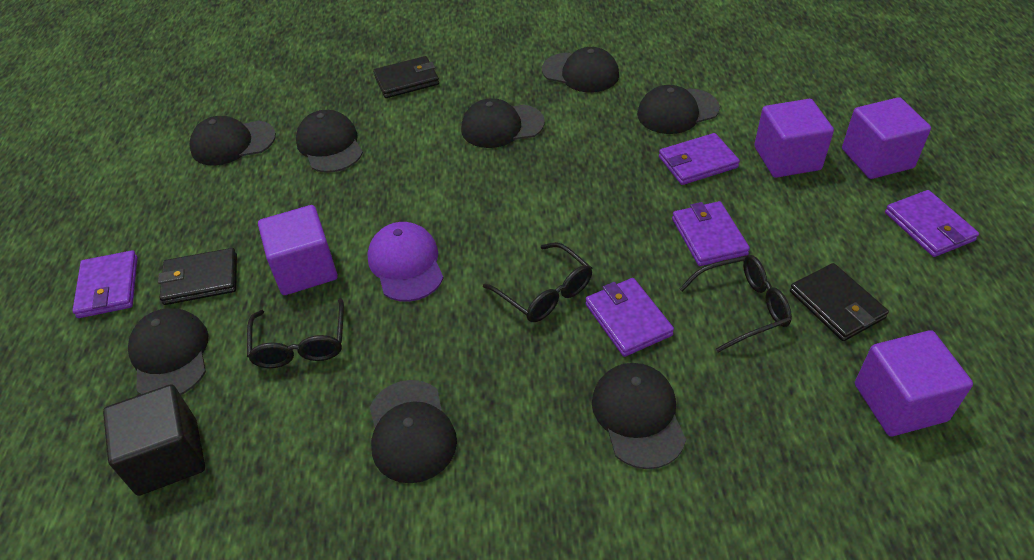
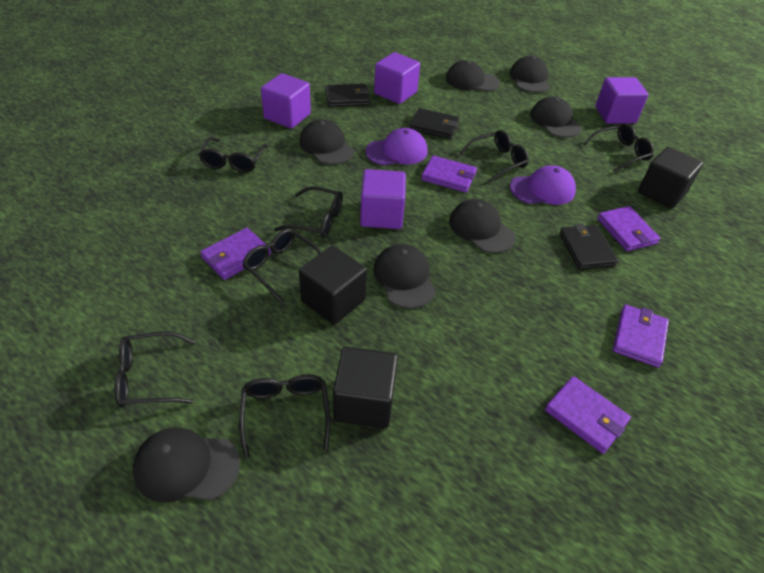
black cap: 8 -> 7
black cube: 1 -> 3
black glasses: 3 -> 7
purple cap: 1 -> 2

